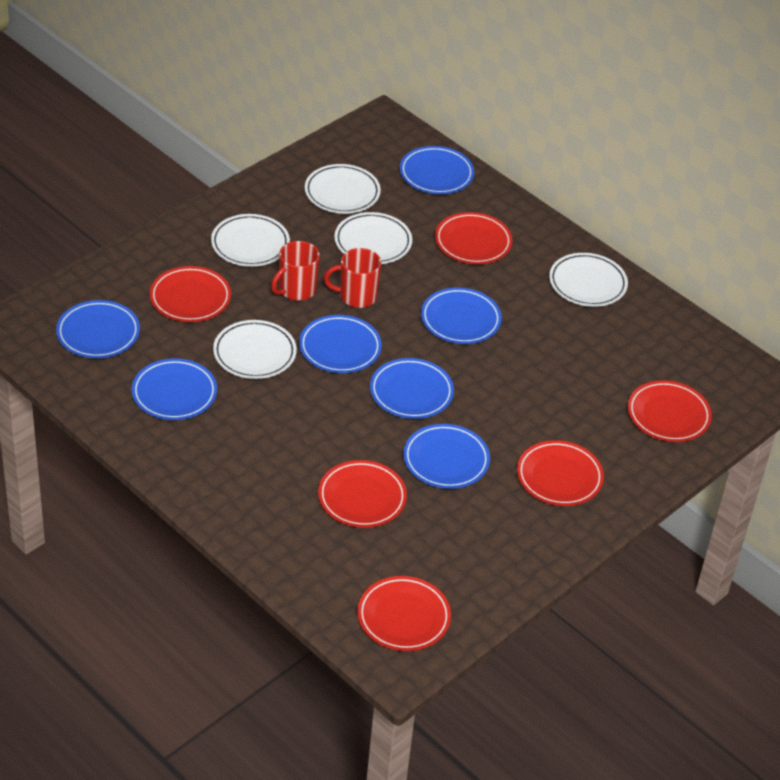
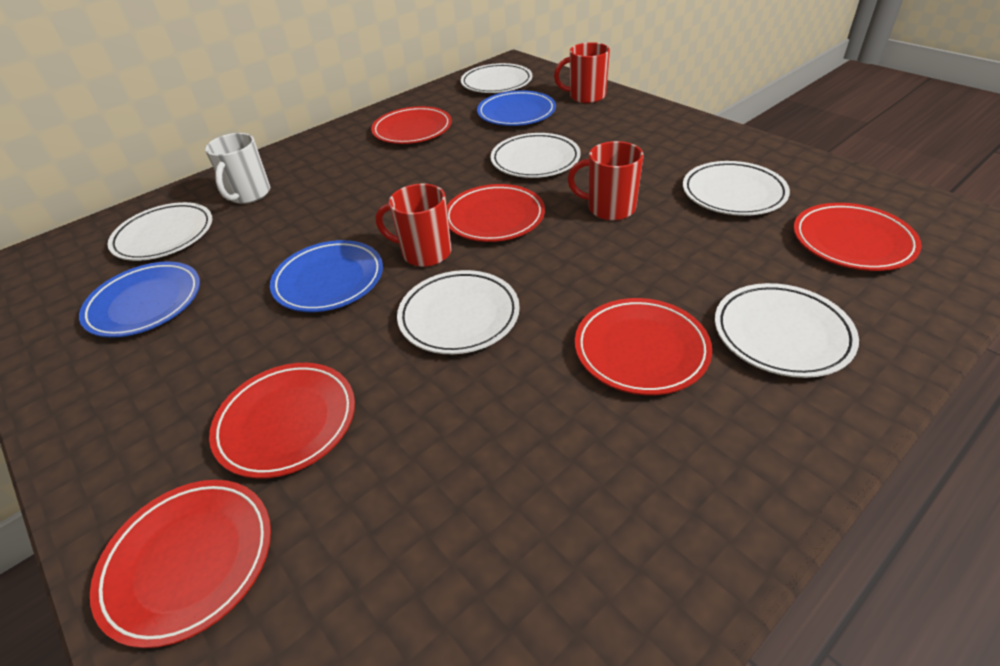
blue plate: 7 -> 3
red mug: 2 -> 3
white mug: 0 -> 1
white plate: 5 -> 6

